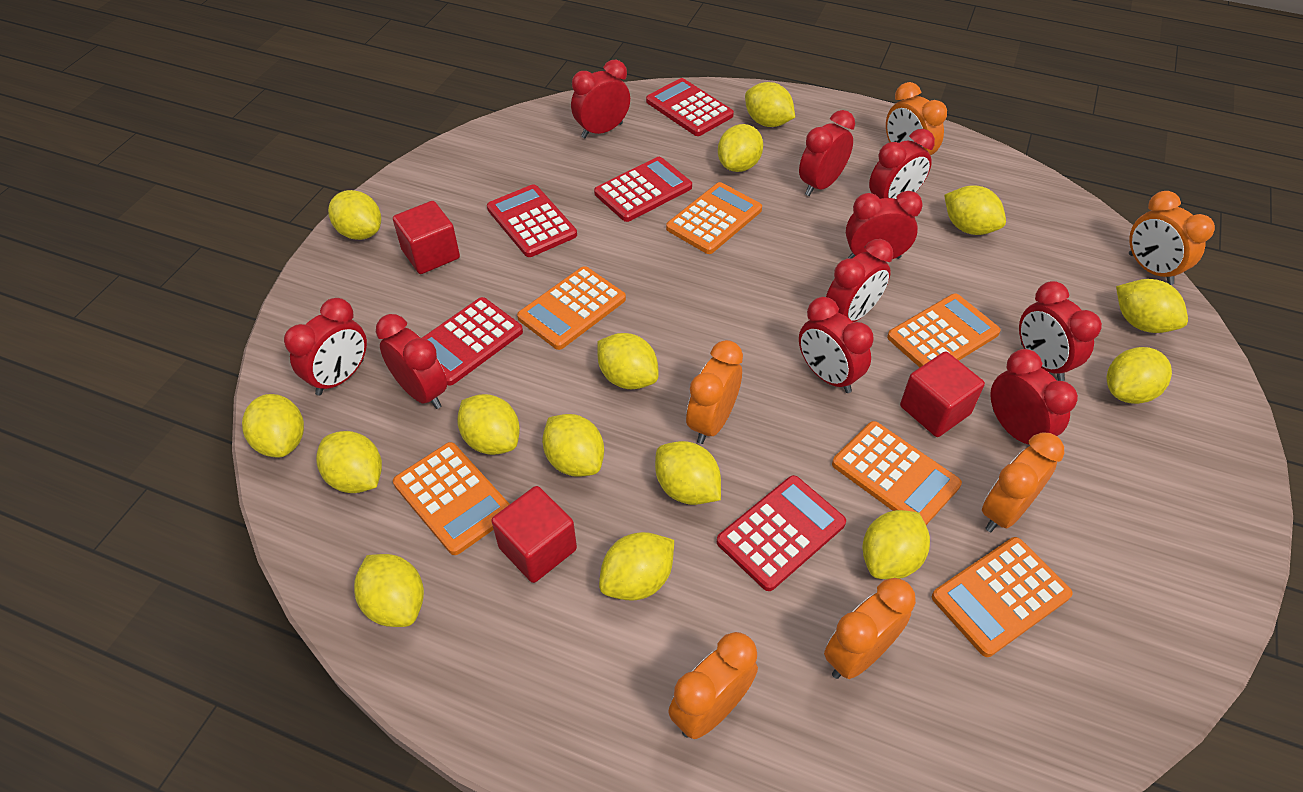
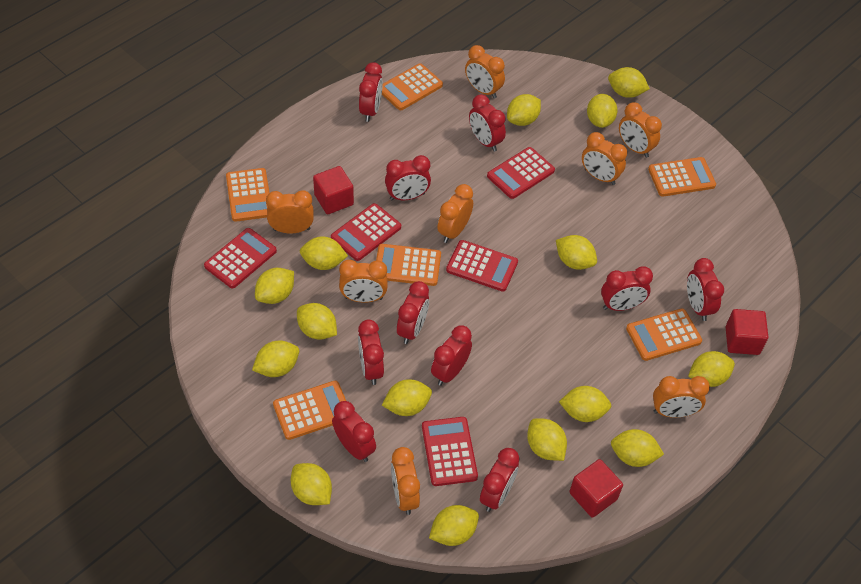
orange clock: 6 -> 8

